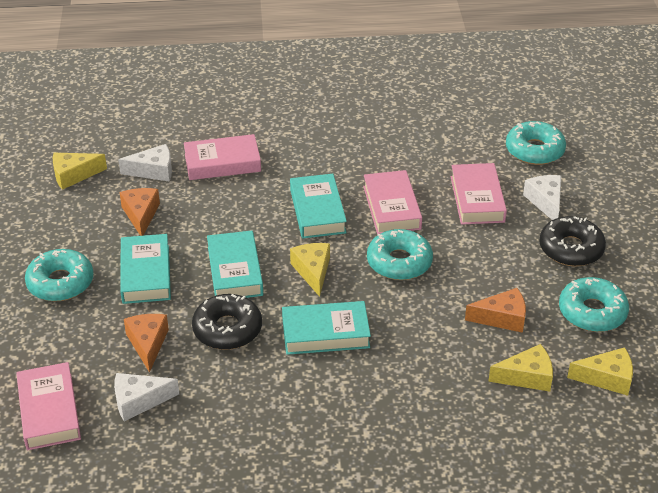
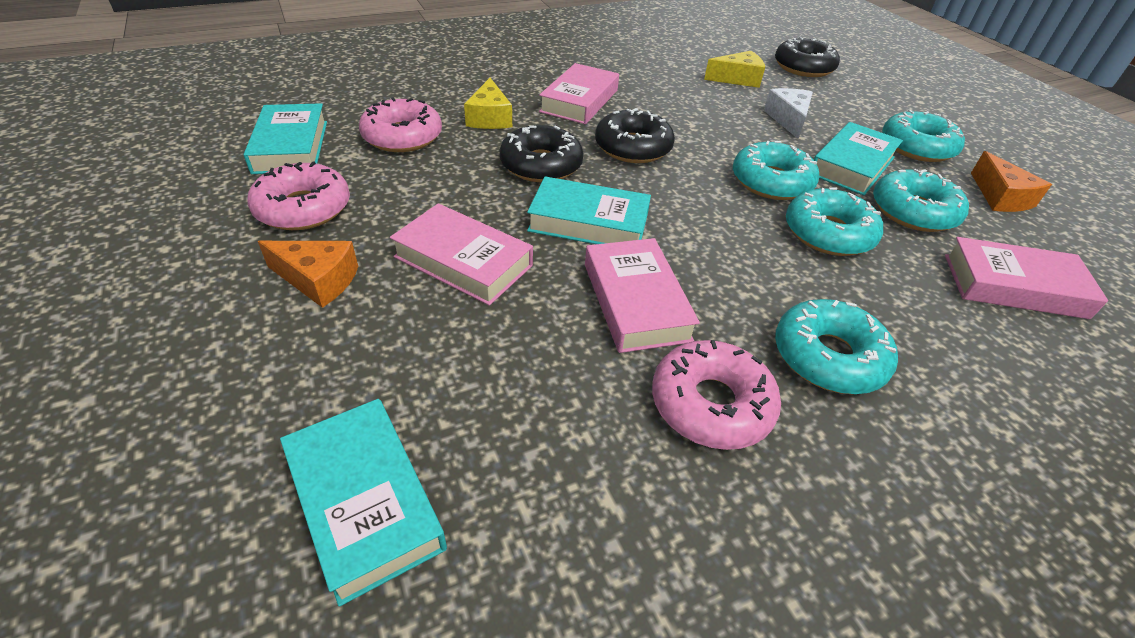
black donut: 2 -> 3
orange cheese: 3 -> 2
pink donut: 0 -> 3
turquoise donut: 4 -> 5
white cheese: 3 -> 1
yellow cheese: 4 -> 2

